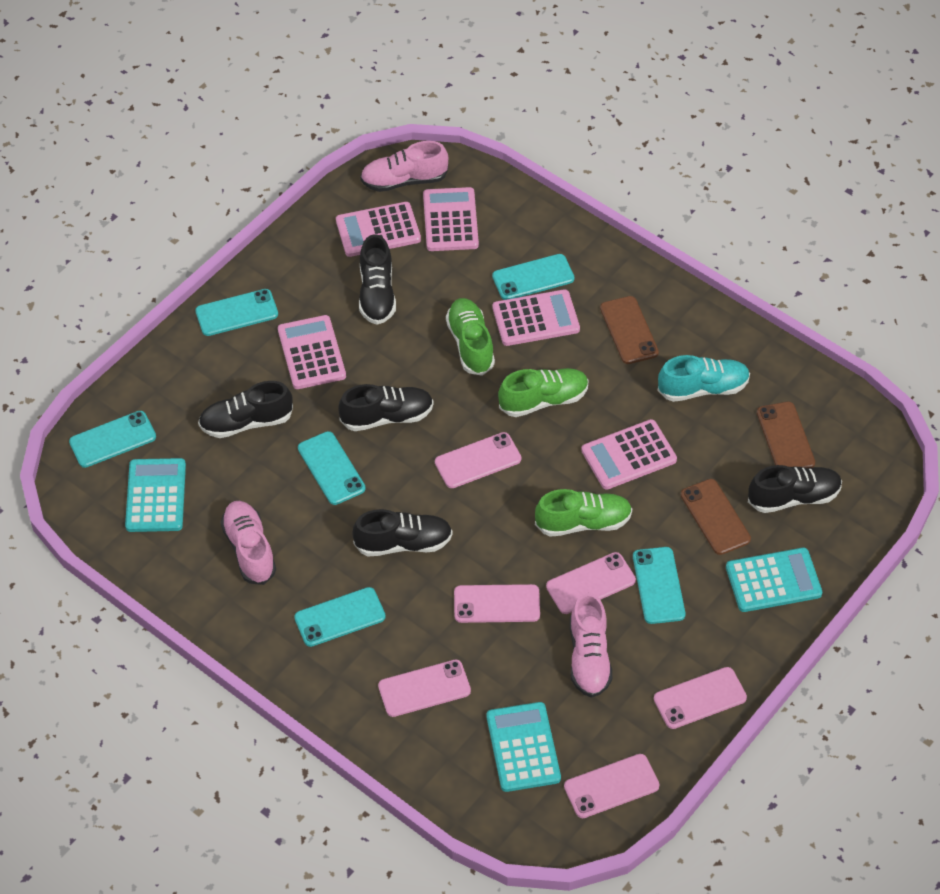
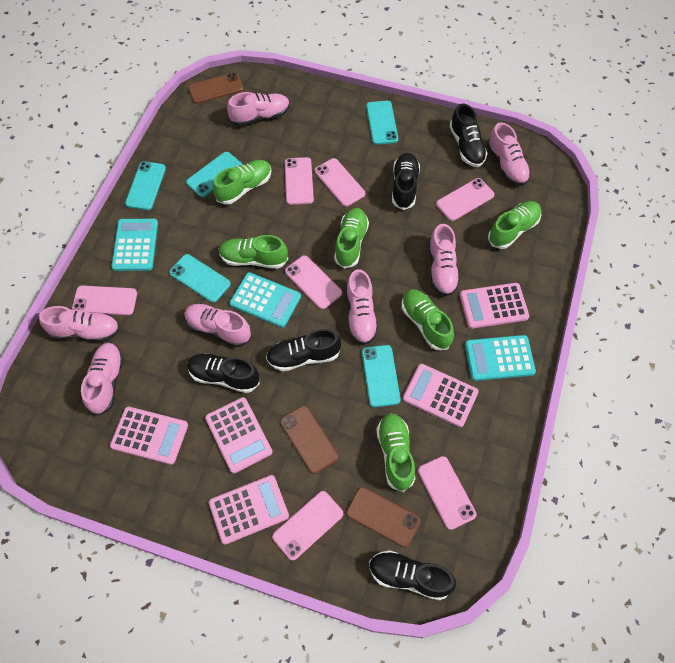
green shoe: 3 -> 6
pink phone: 6 -> 7
pink shoe: 3 -> 7
turquoise phone: 6 -> 5
turquoise shoe: 1 -> 0

